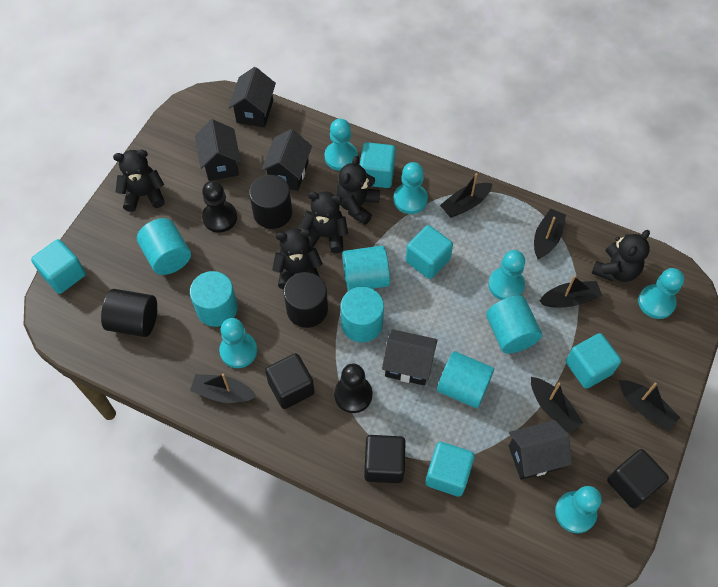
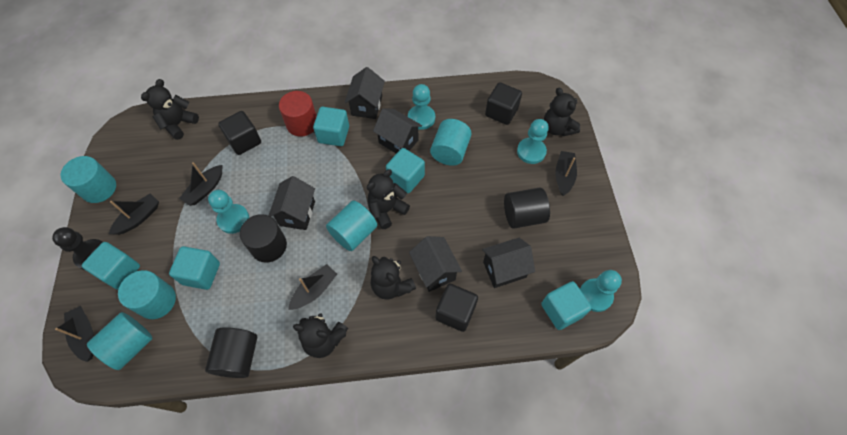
black boat: 6 -> 5
black pawn: 2 -> 1
red cylinder: 0 -> 1
turquoise cylinder: 6 -> 5
turquoise pawn: 6 -> 4

